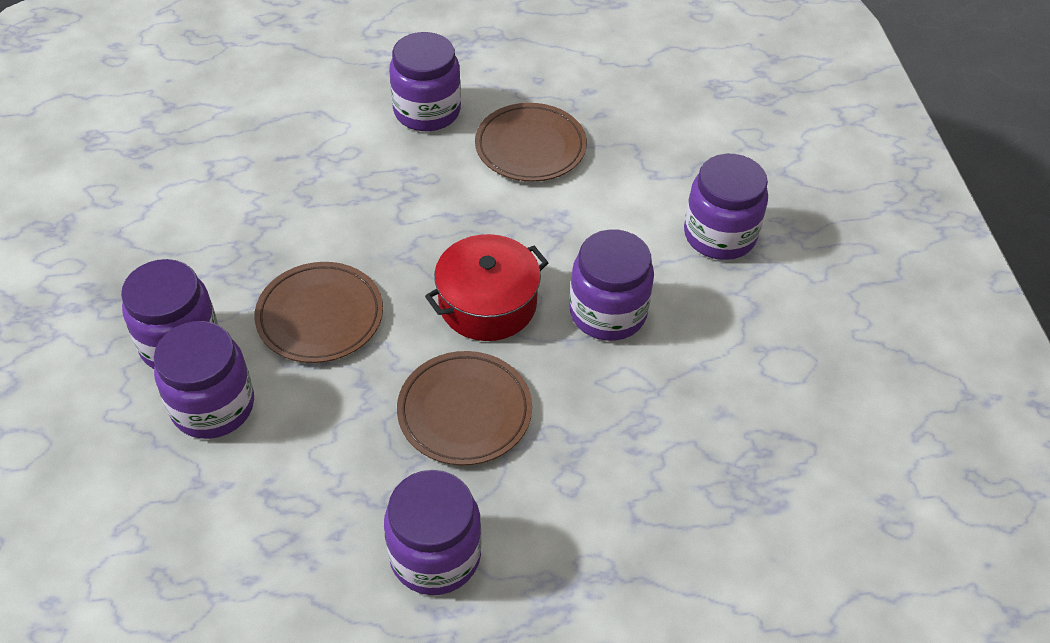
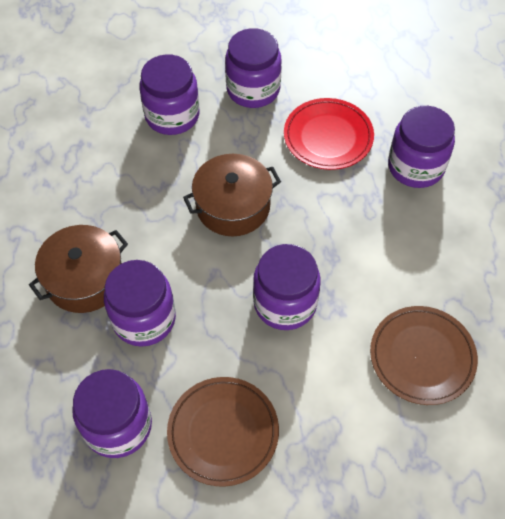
brown plate: 3 -> 2
brown pot: 0 -> 2
red plate: 0 -> 1
red pot: 1 -> 0

